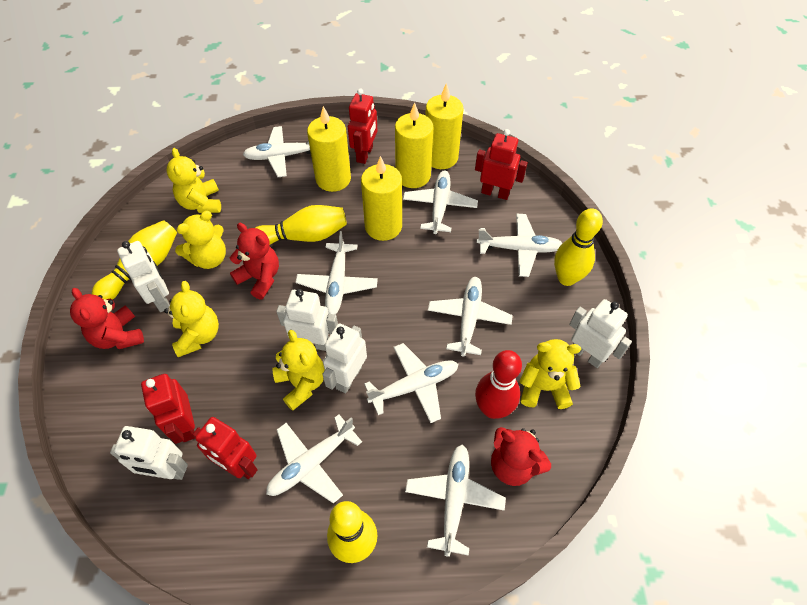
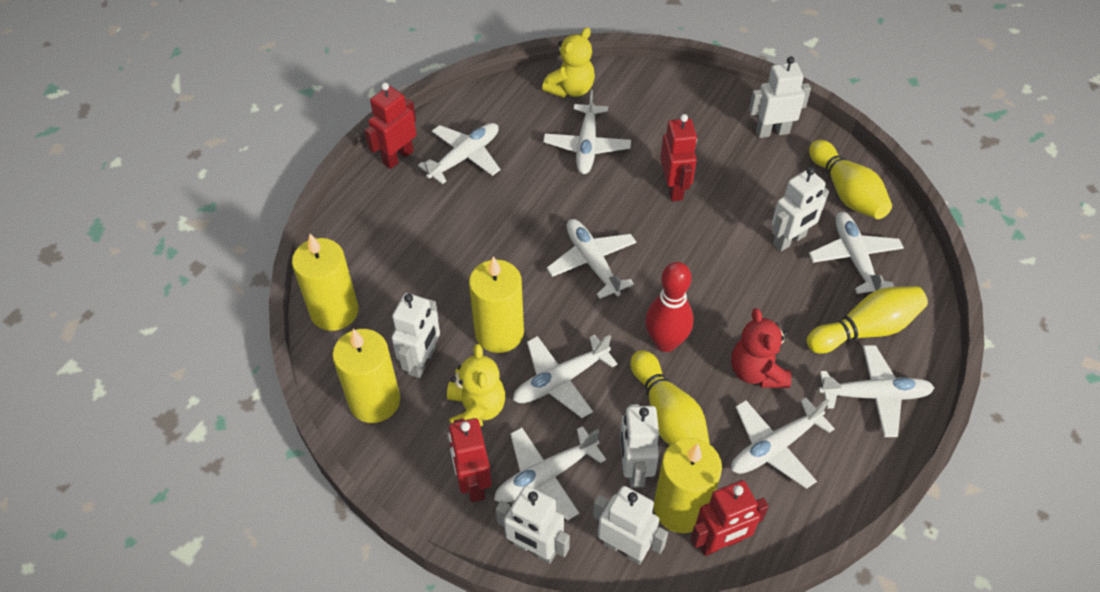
red teddy bear: 3 -> 1
white robot: 5 -> 6
yellow bowling pin: 4 -> 3
yellow teddy bear: 5 -> 2

